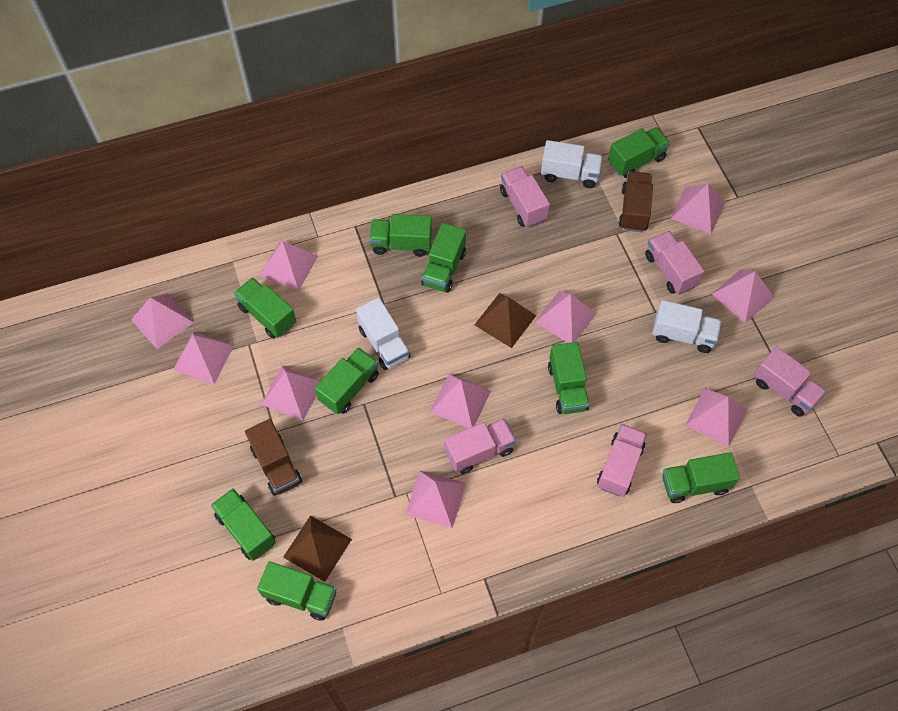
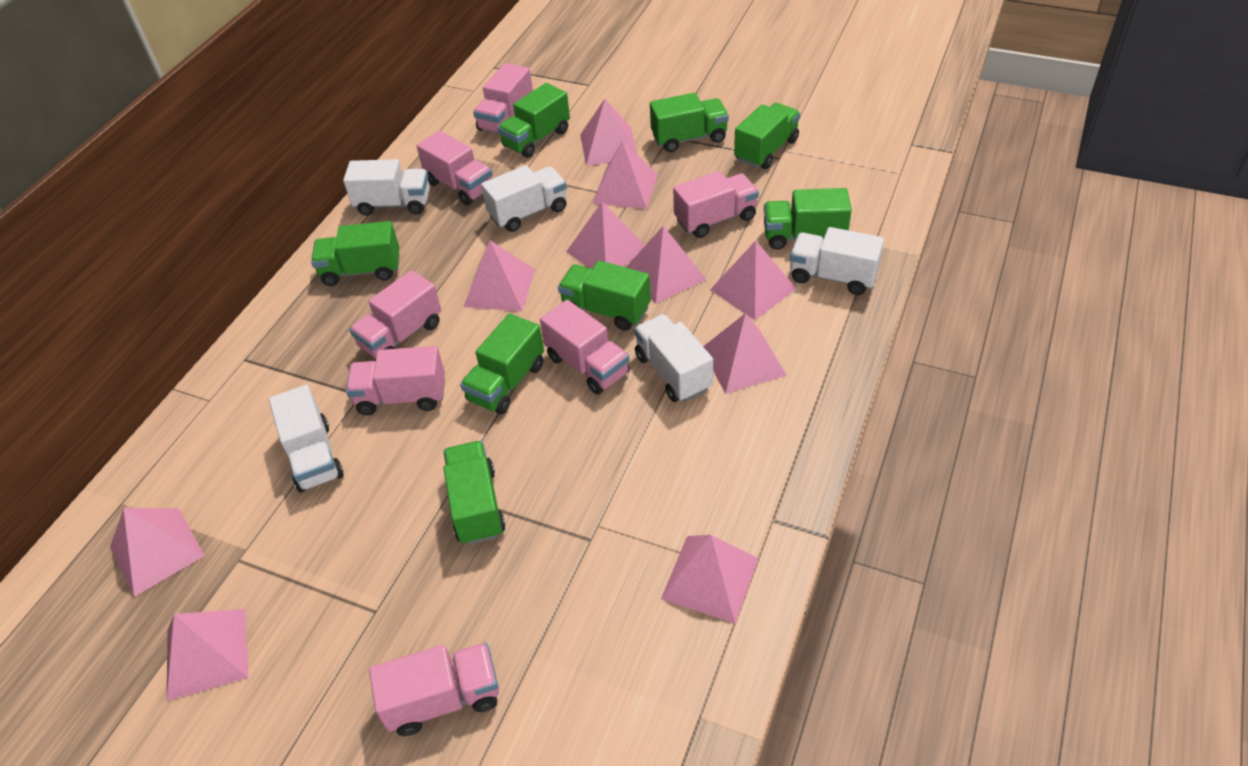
brown pyramid: 2 -> 0
brown truck: 2 -> 0
green truck: 9 -> 8
pink truck: 5 -> 7
white truck: 3 -> 5

